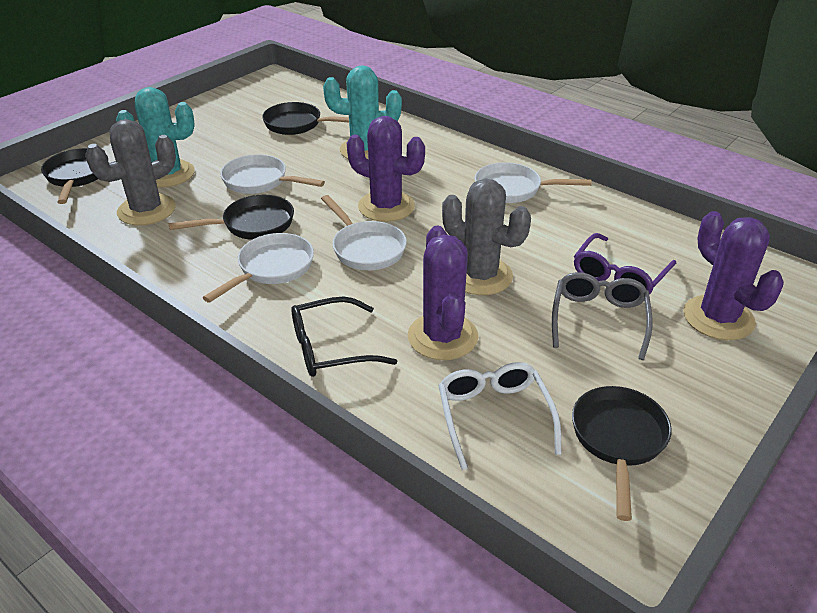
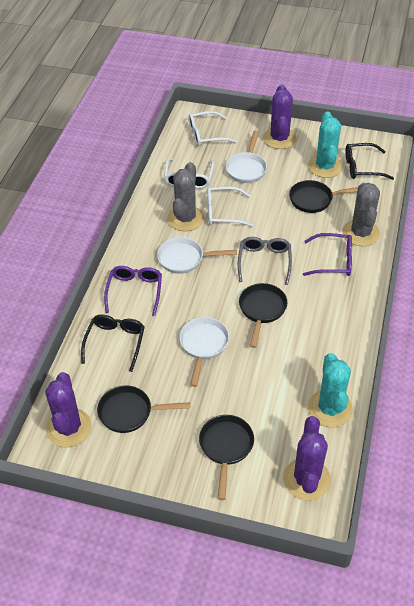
black glasses: 1 -> 2
purple glasses: 1 -> 2
white glasses: 1 -> 3
white pan: 4 -> 3

